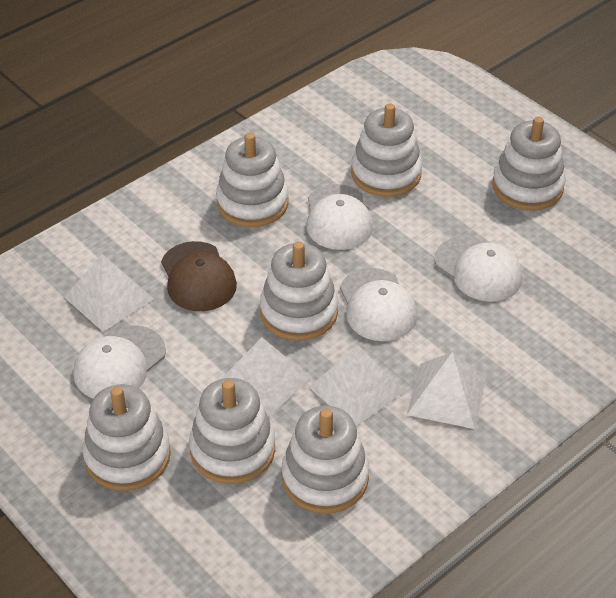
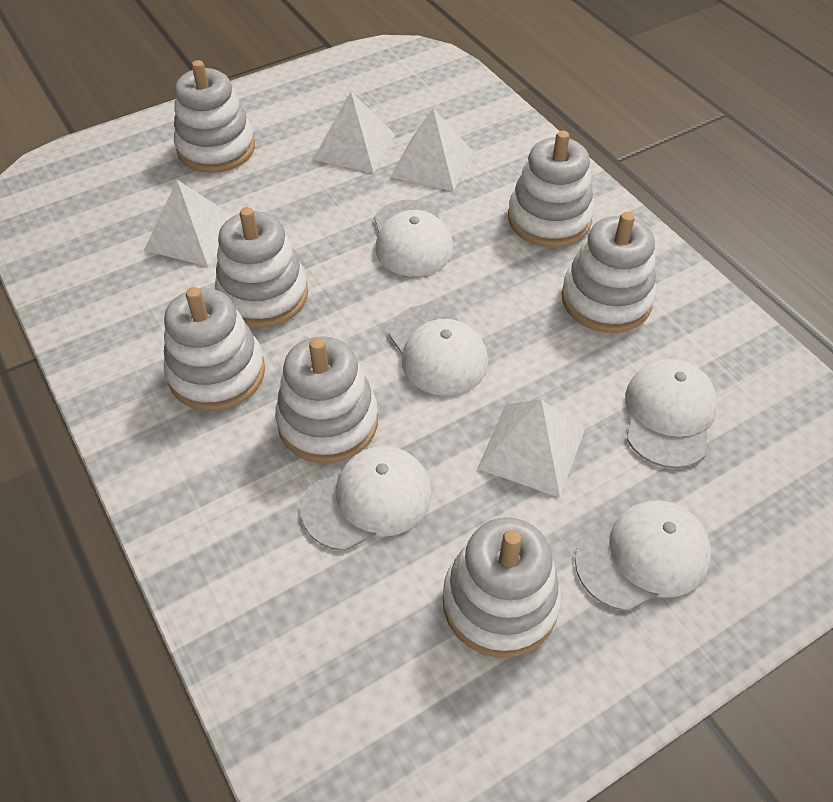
brown cap: 1 -> 0
white cap: 4 -> 5

